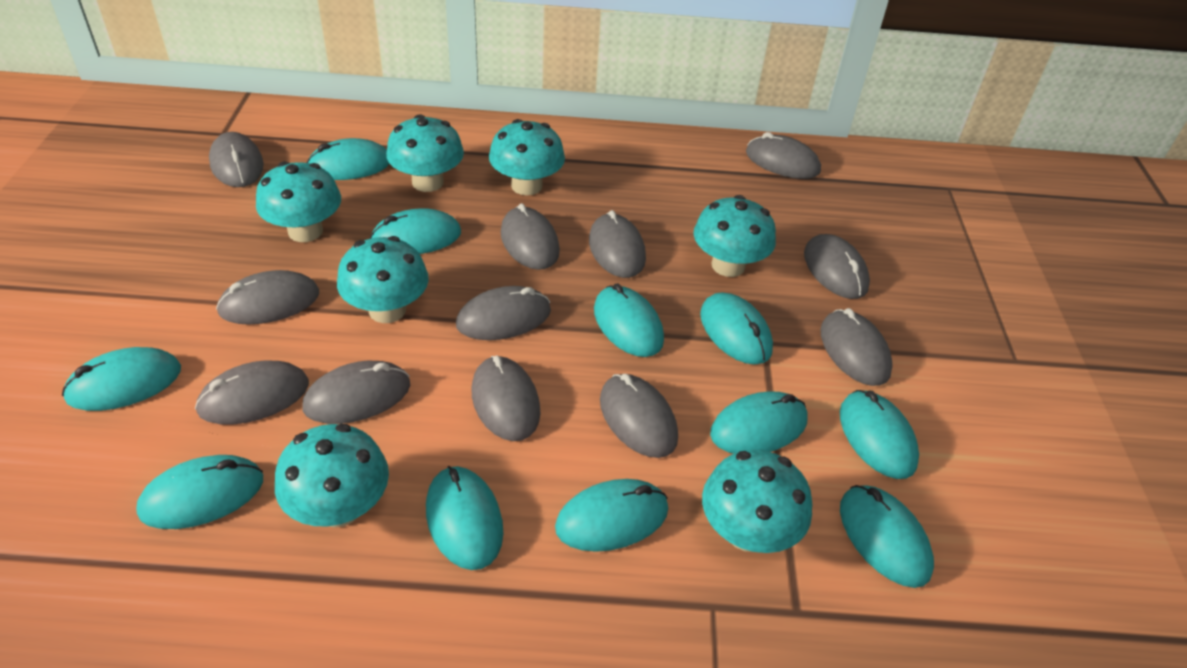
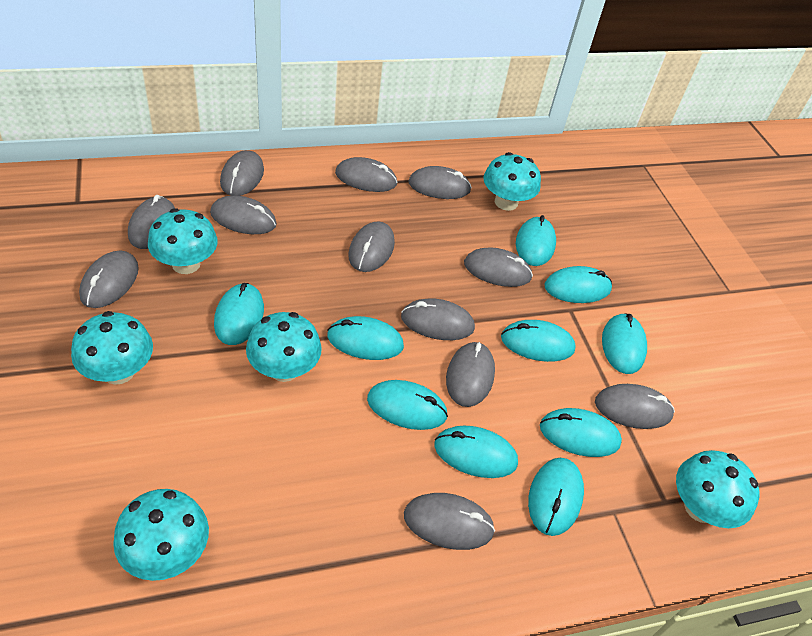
turquoise mouse: 11 -> 10
turquoise mushroom: 7 -> 6

